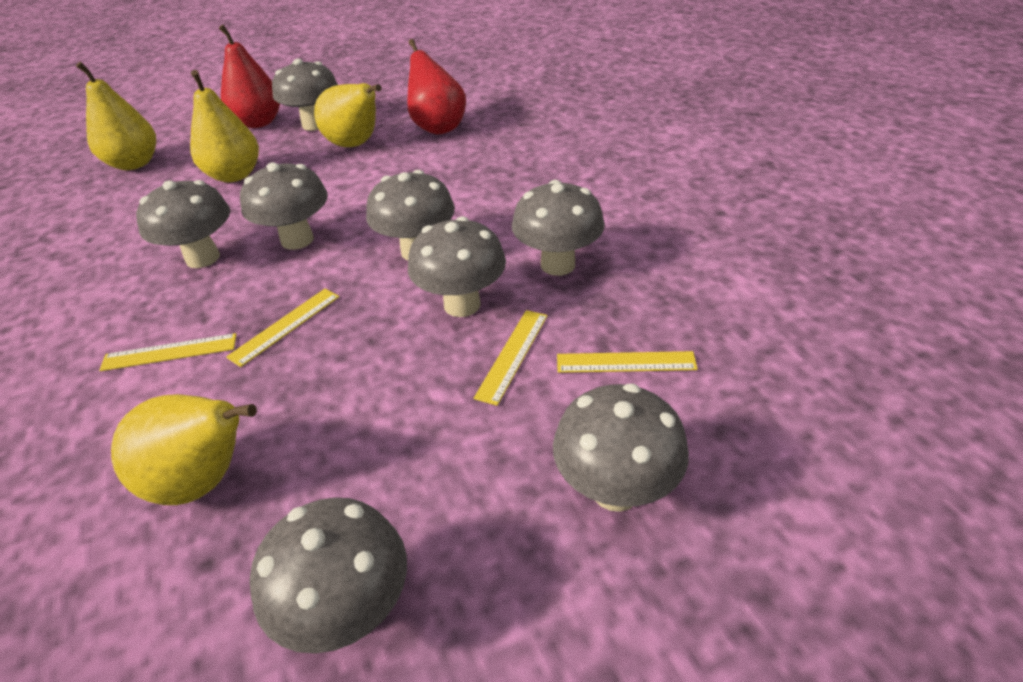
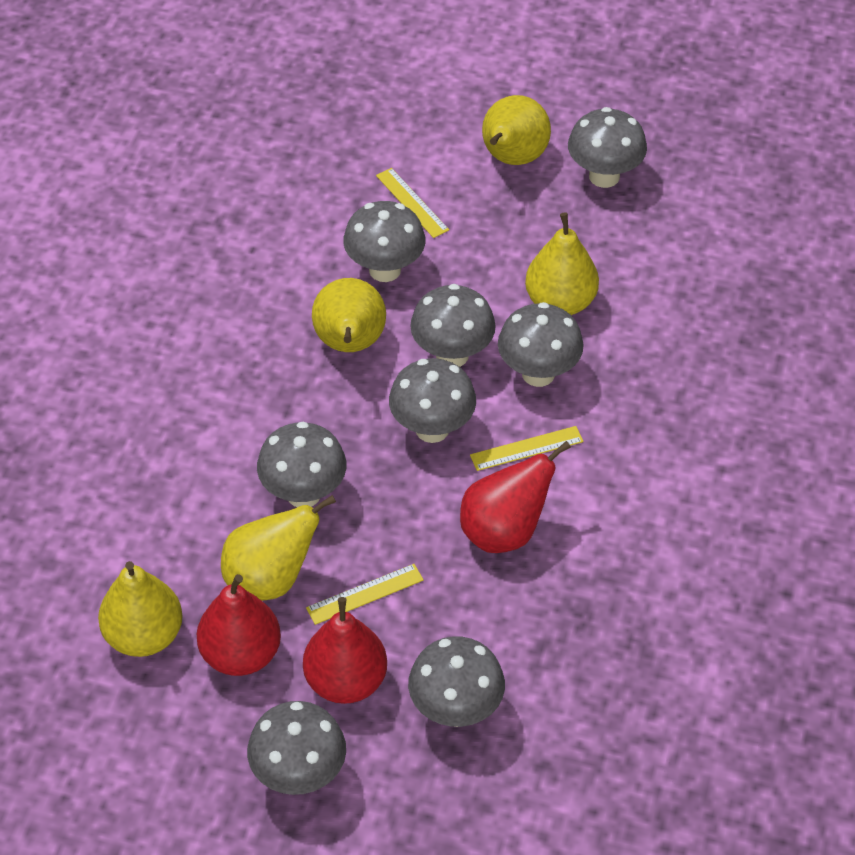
red pear: 2 -> 3
yellow pear: 4 -> 5
yellow ruler: 4 -> 3

